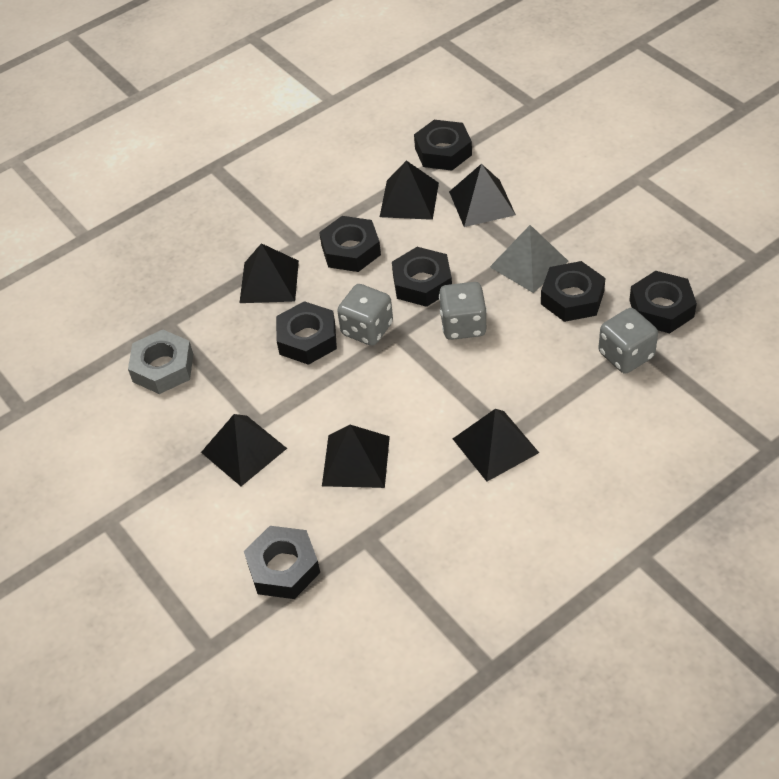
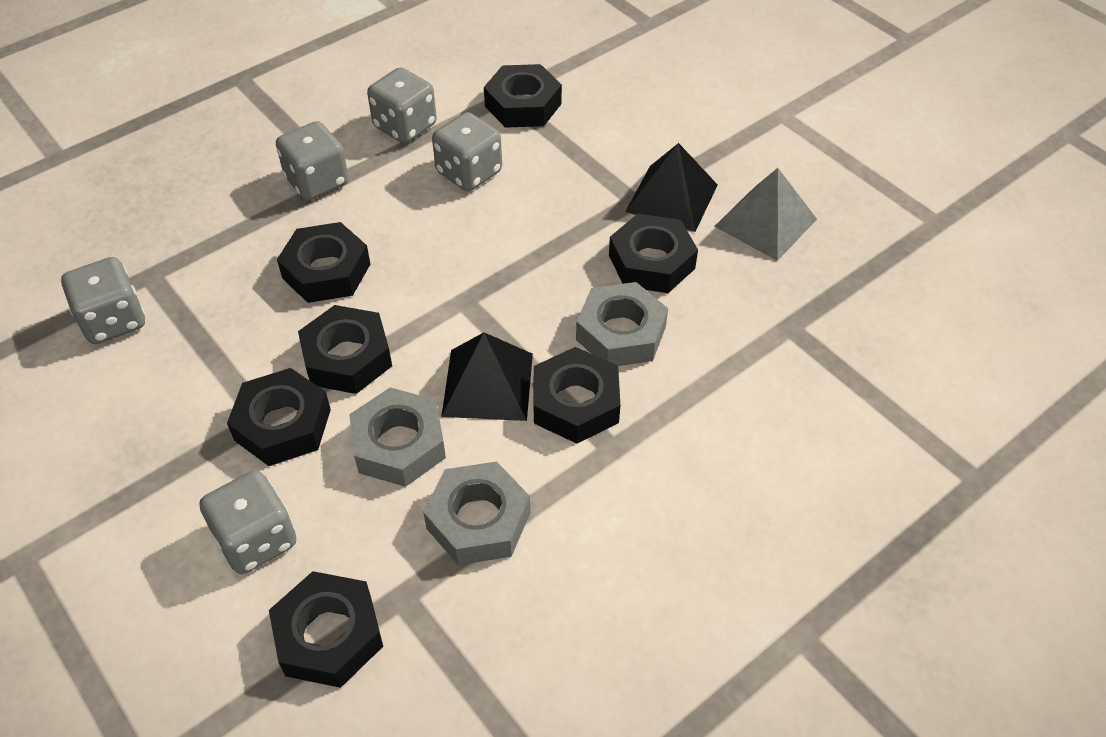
black pyramid: 6 -> 2
grey dice: 3 -> 5
grey nut: 1 -> 3

